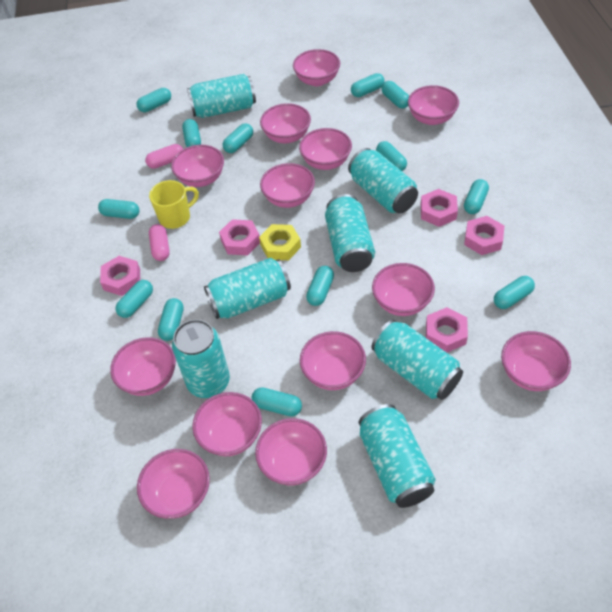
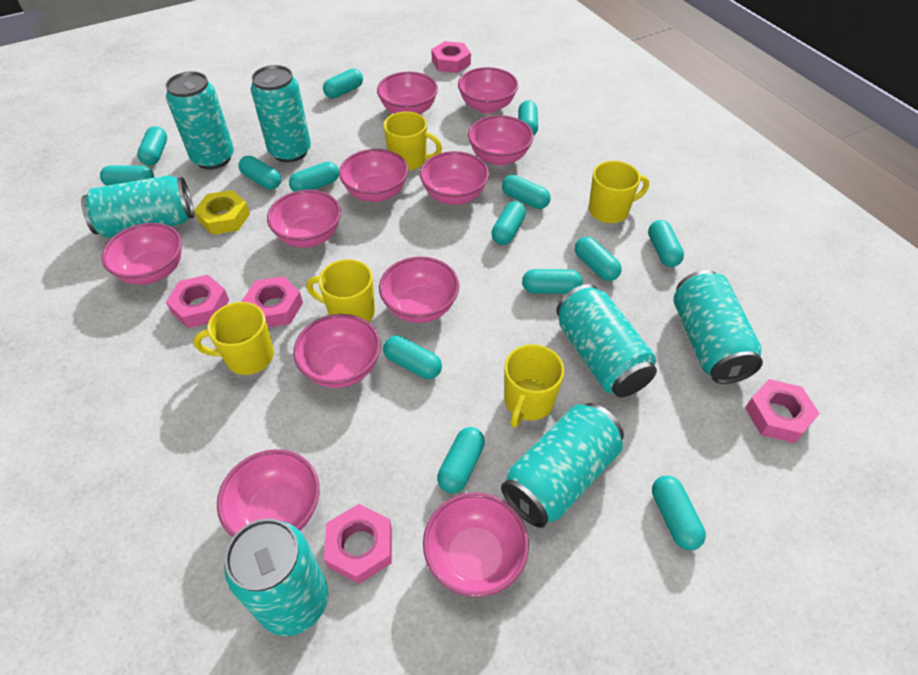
pink bowl: 13 -> 11
pink capsule: 2 -> 0
turquoise capsule: 13 -> 14
yellow mug: 1 -> 5

